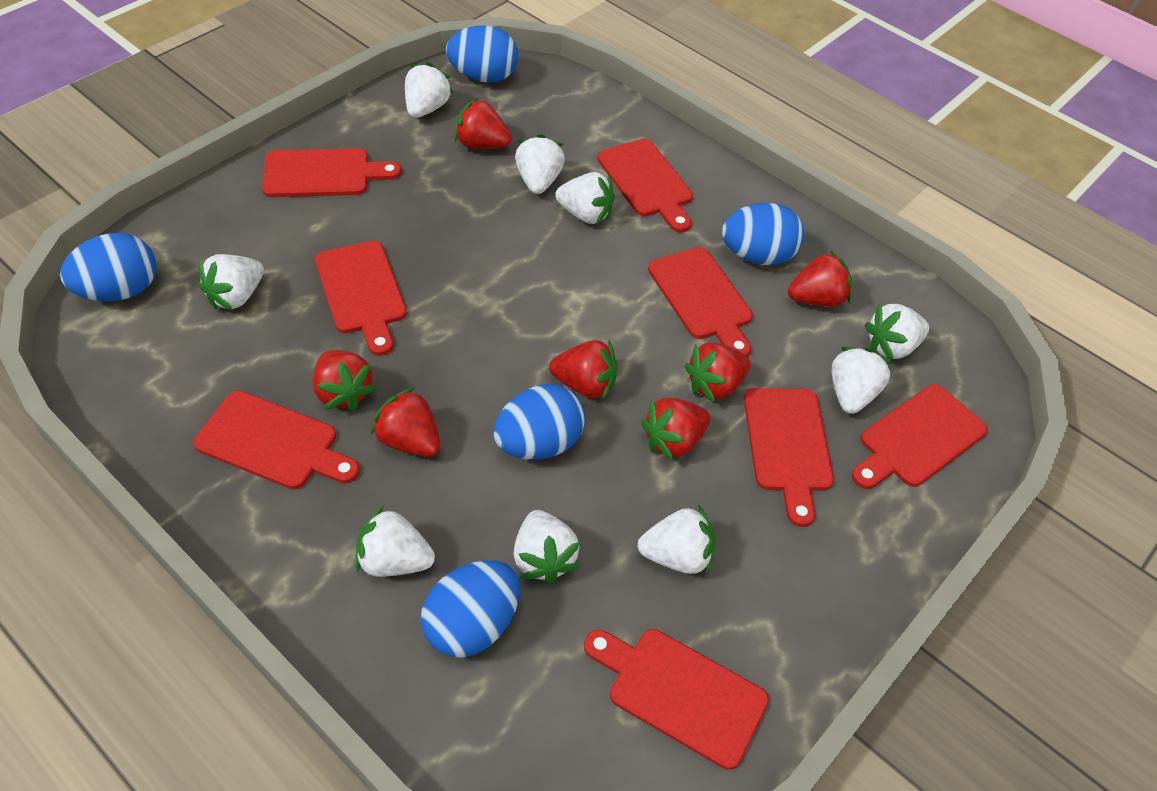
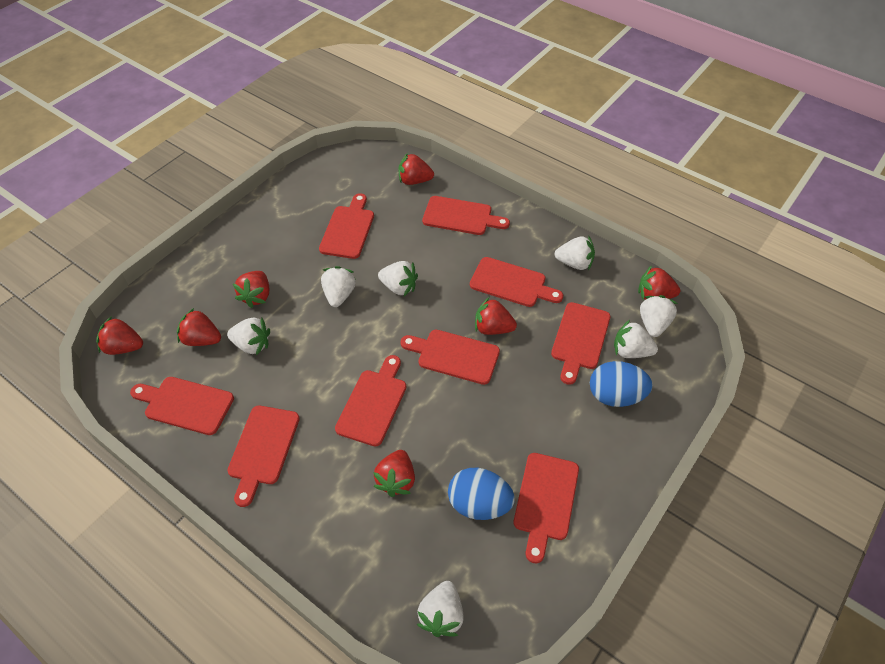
blue egg: 5 -> 2
red cutting board: 8 -> 9
white strawberry: 9 -> 7

